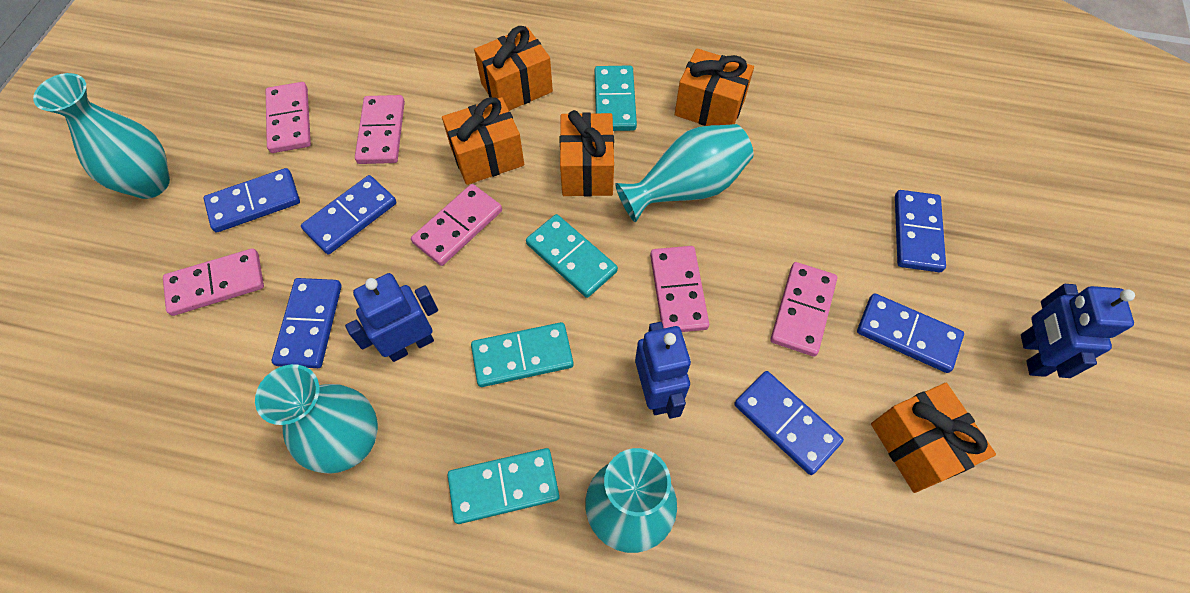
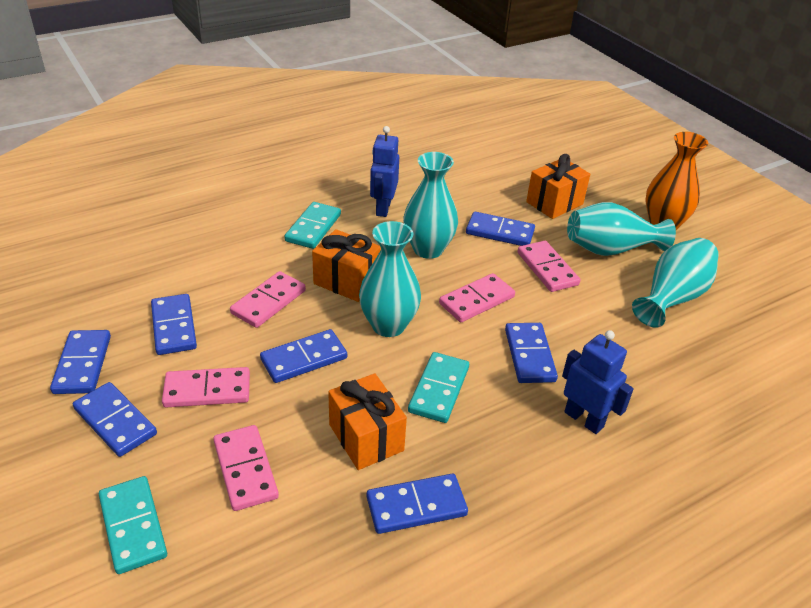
blue domino: 6 -> 7
blue robot: 3 -> 2
orange gift: 5 -> 3
orange vase: 0 -> 1
pink domino: 6 -> 5
turquoise domino: 4 -> 3

